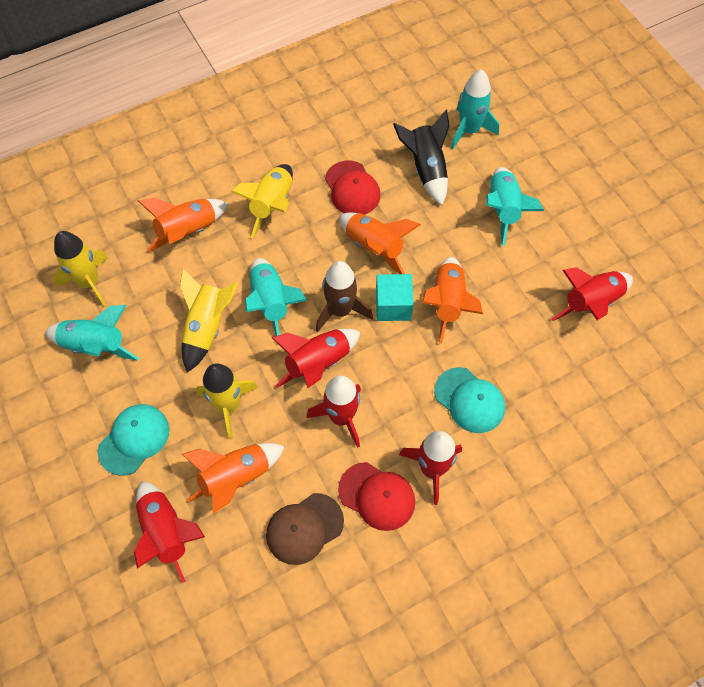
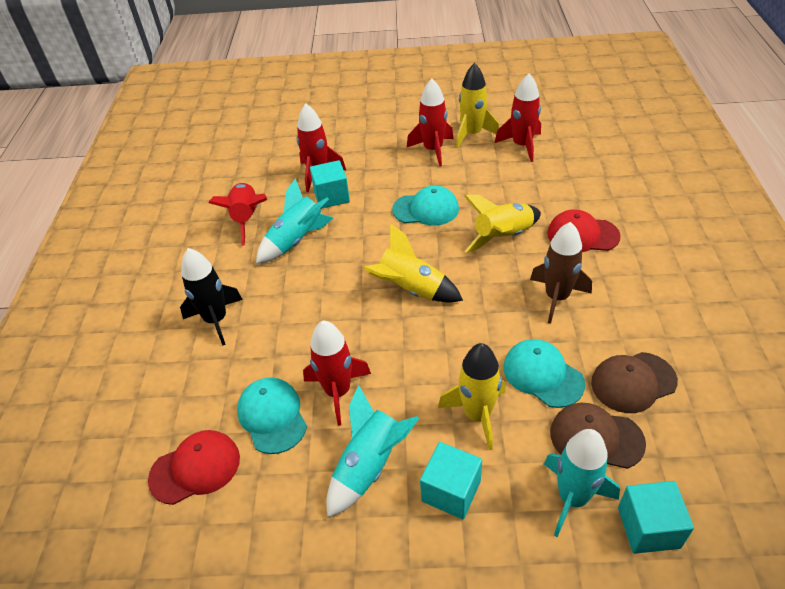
brown cap: 1 -> 2
orange rocket: 4 -> 0
turquoise cap: 2 -> 3
turquoise cube: 1 -> 3
turquoise rocket: 4 -> 3

